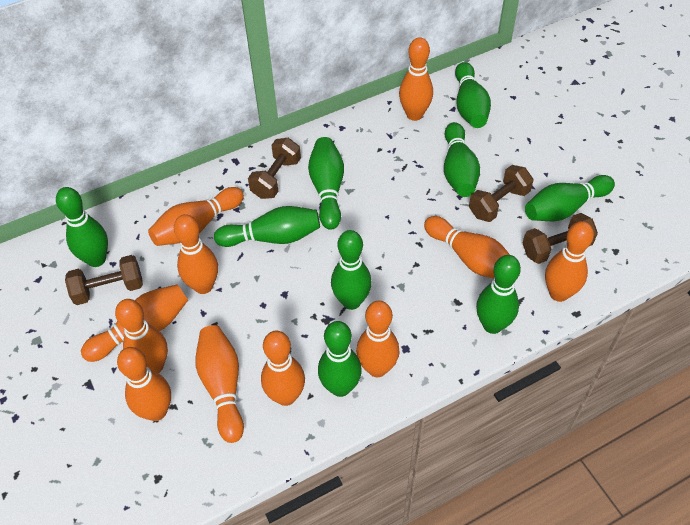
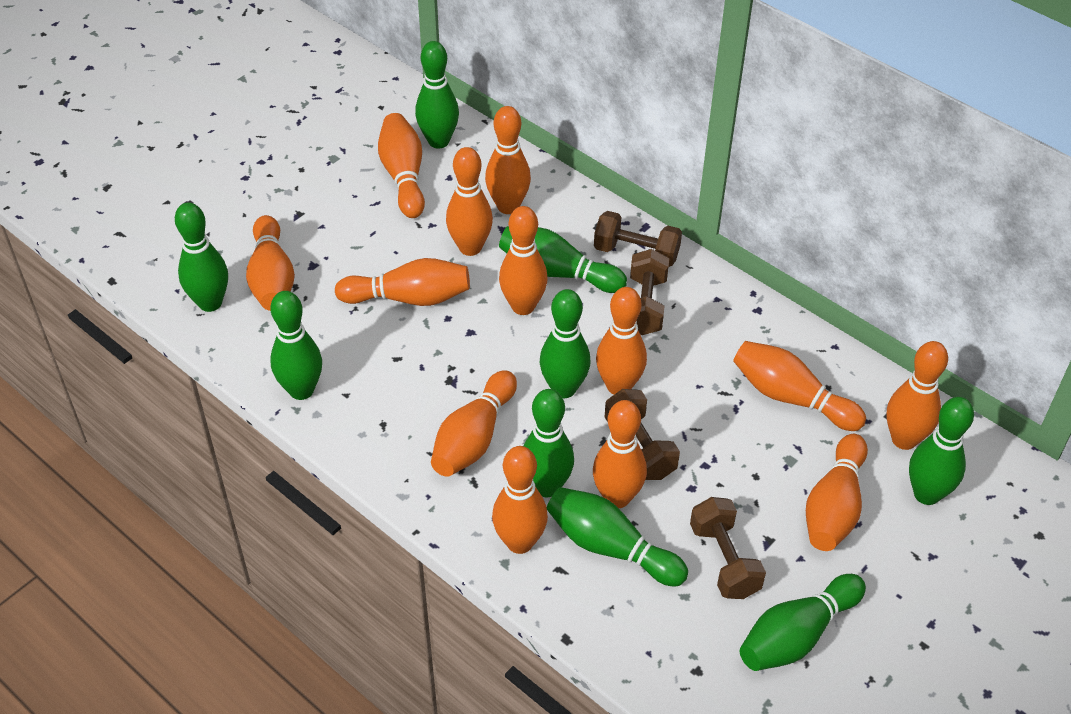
orange bowling pin: 11 -> 13

